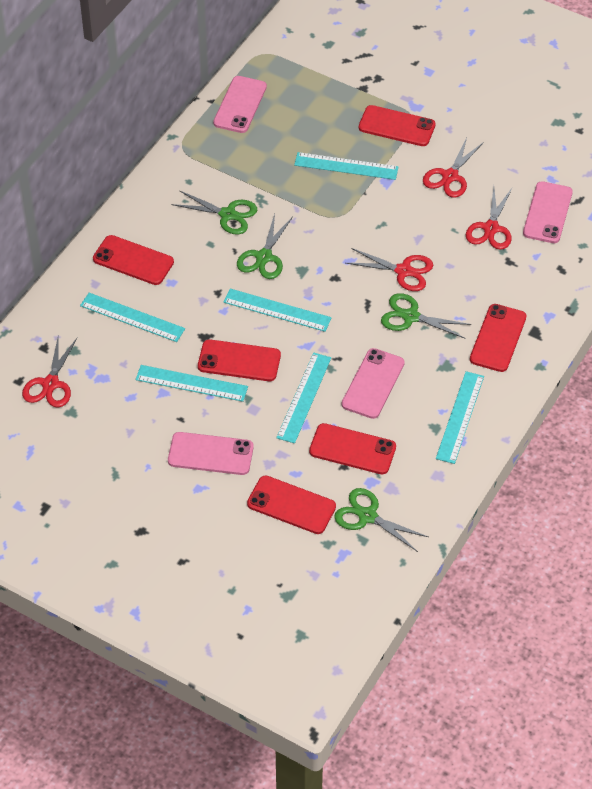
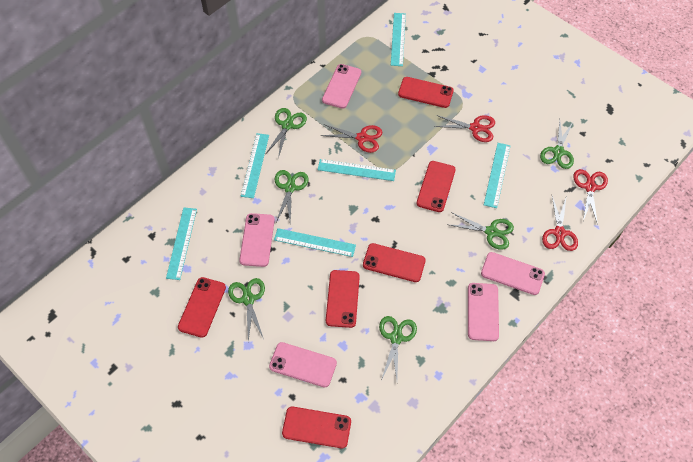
green scissors: 4 -> 6
pink phone: 4 -> 5

